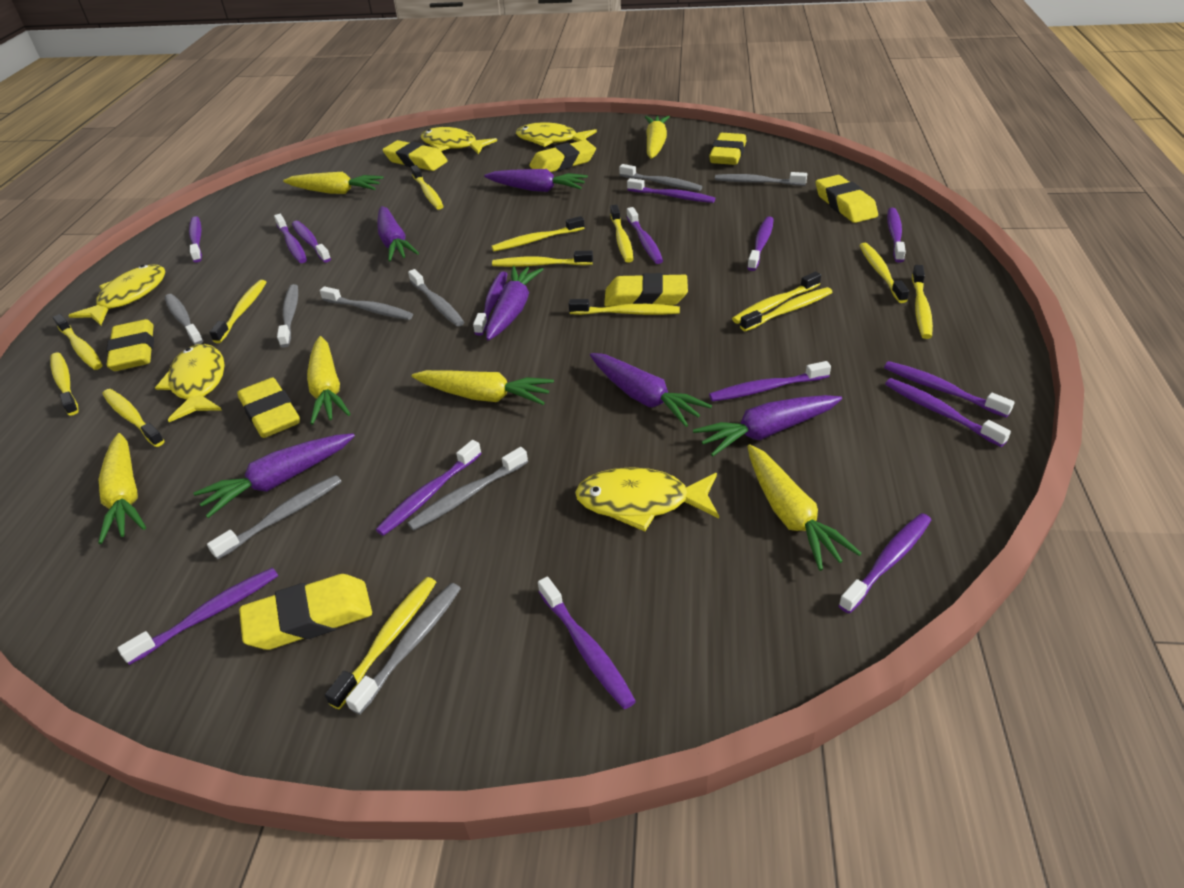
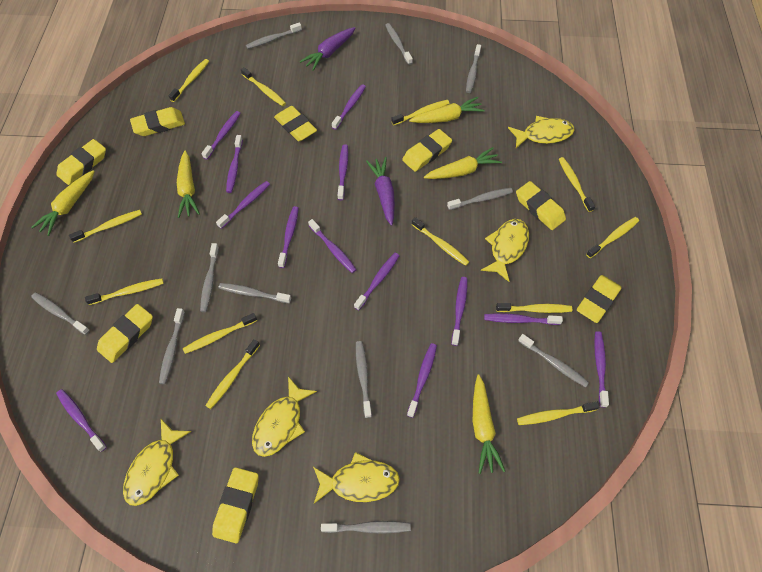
grey toothbrush: 9 -> 11
purple carrot: 6 -> 2
purple toothbrush: 15 -> 13
yellow carrot: 6 -> 5
yellow toothbrush: 14 -> 12

